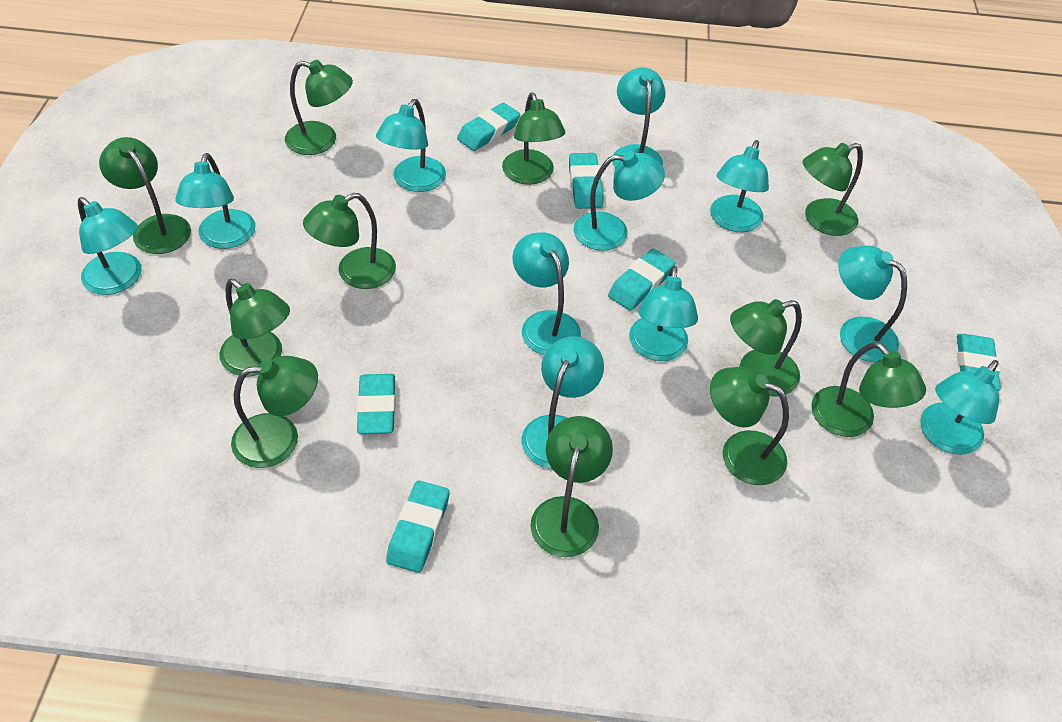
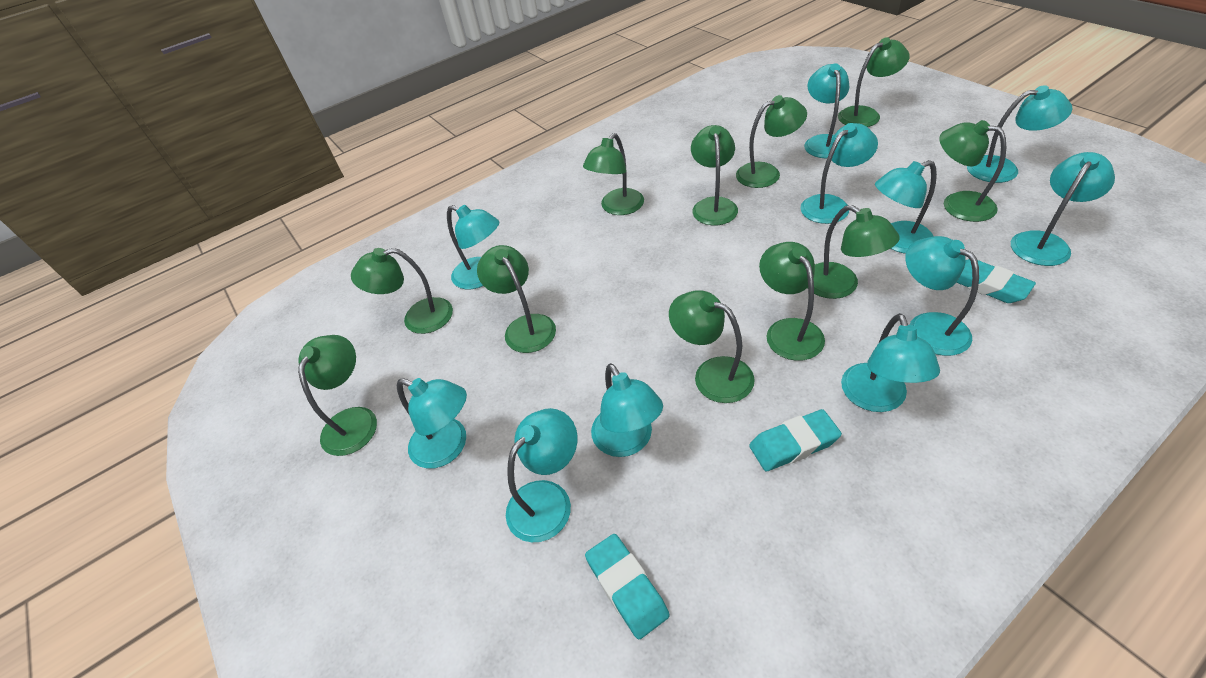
turquoise eraser: 6 -> 3

